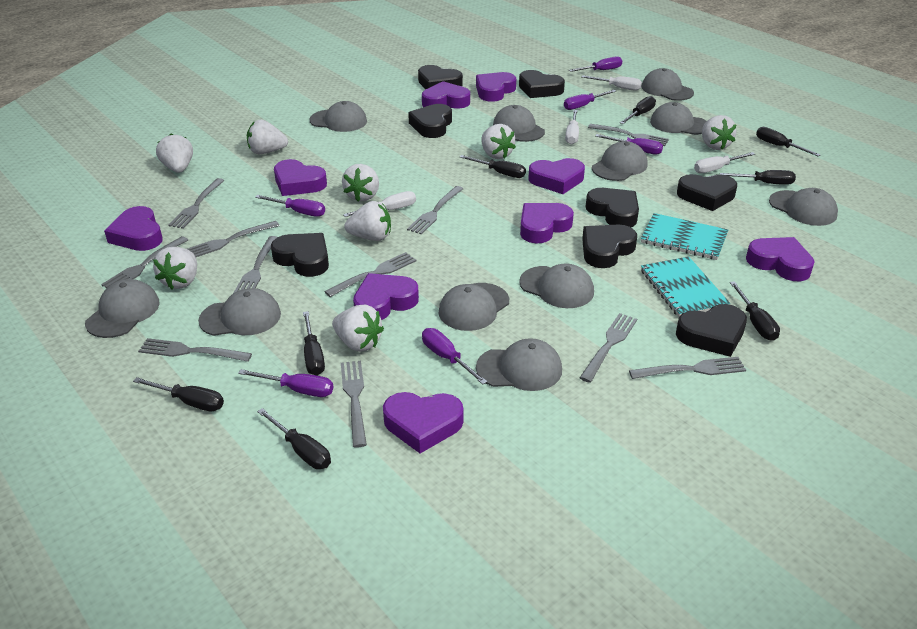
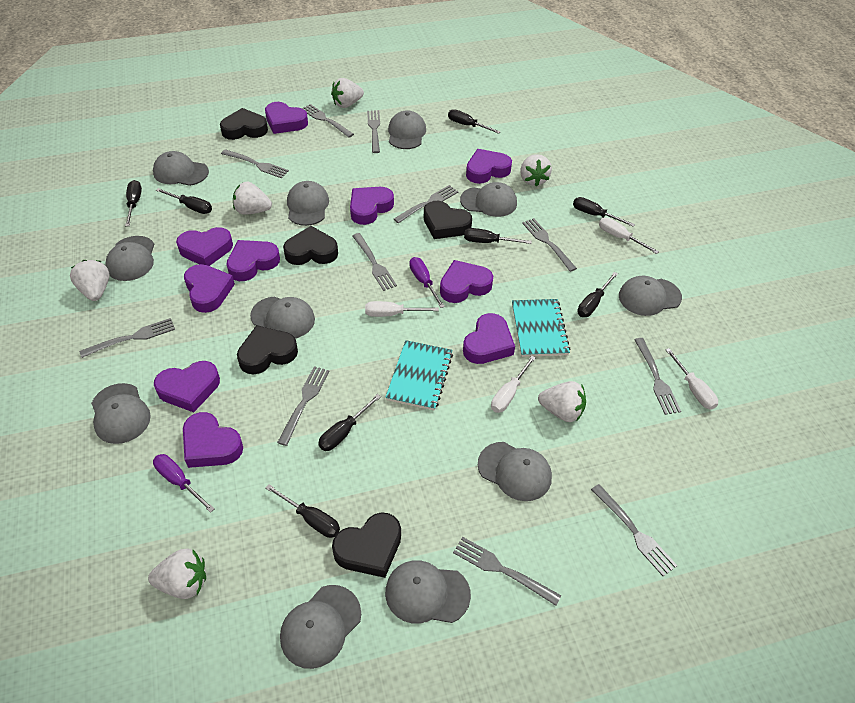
black heart: 8 -> 5
purple heart: 9 -> 10
purple screwdriver: 6 -> 2
white strawberry: 8 -> 6

